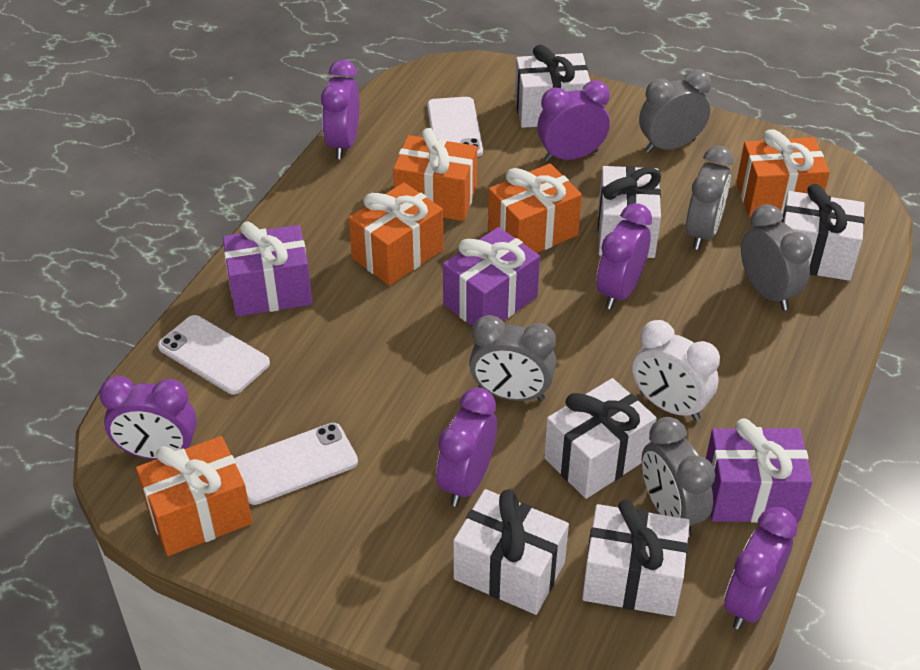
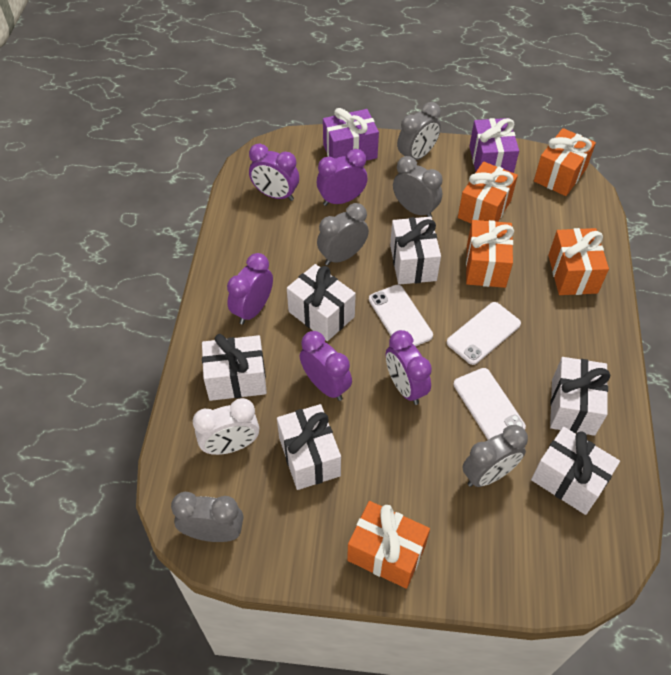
purple clock: 6 -> 5
purple gift: 3 -> 2

